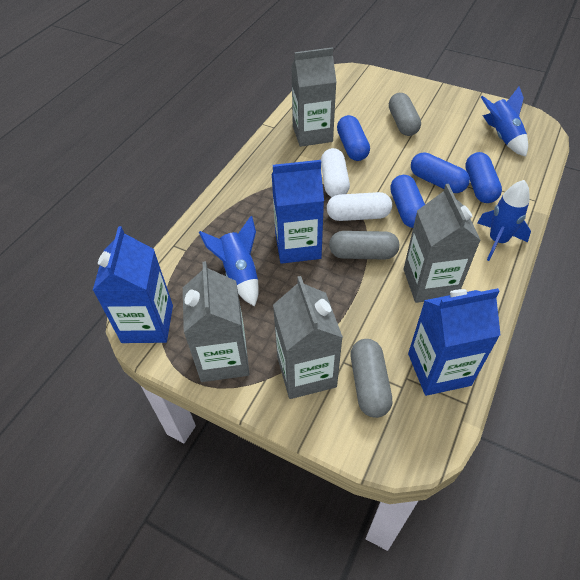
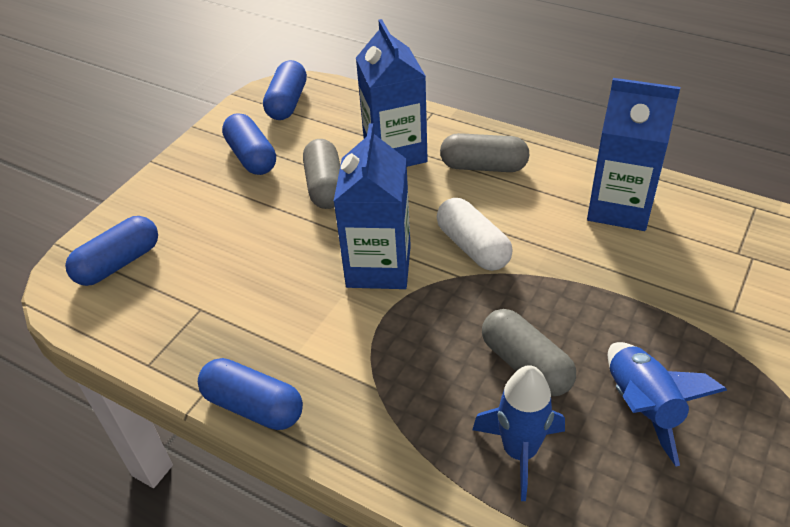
blue rocket: 3 -> 2
grey carton: 4 -> 0
white capsule: 2 -> 1

